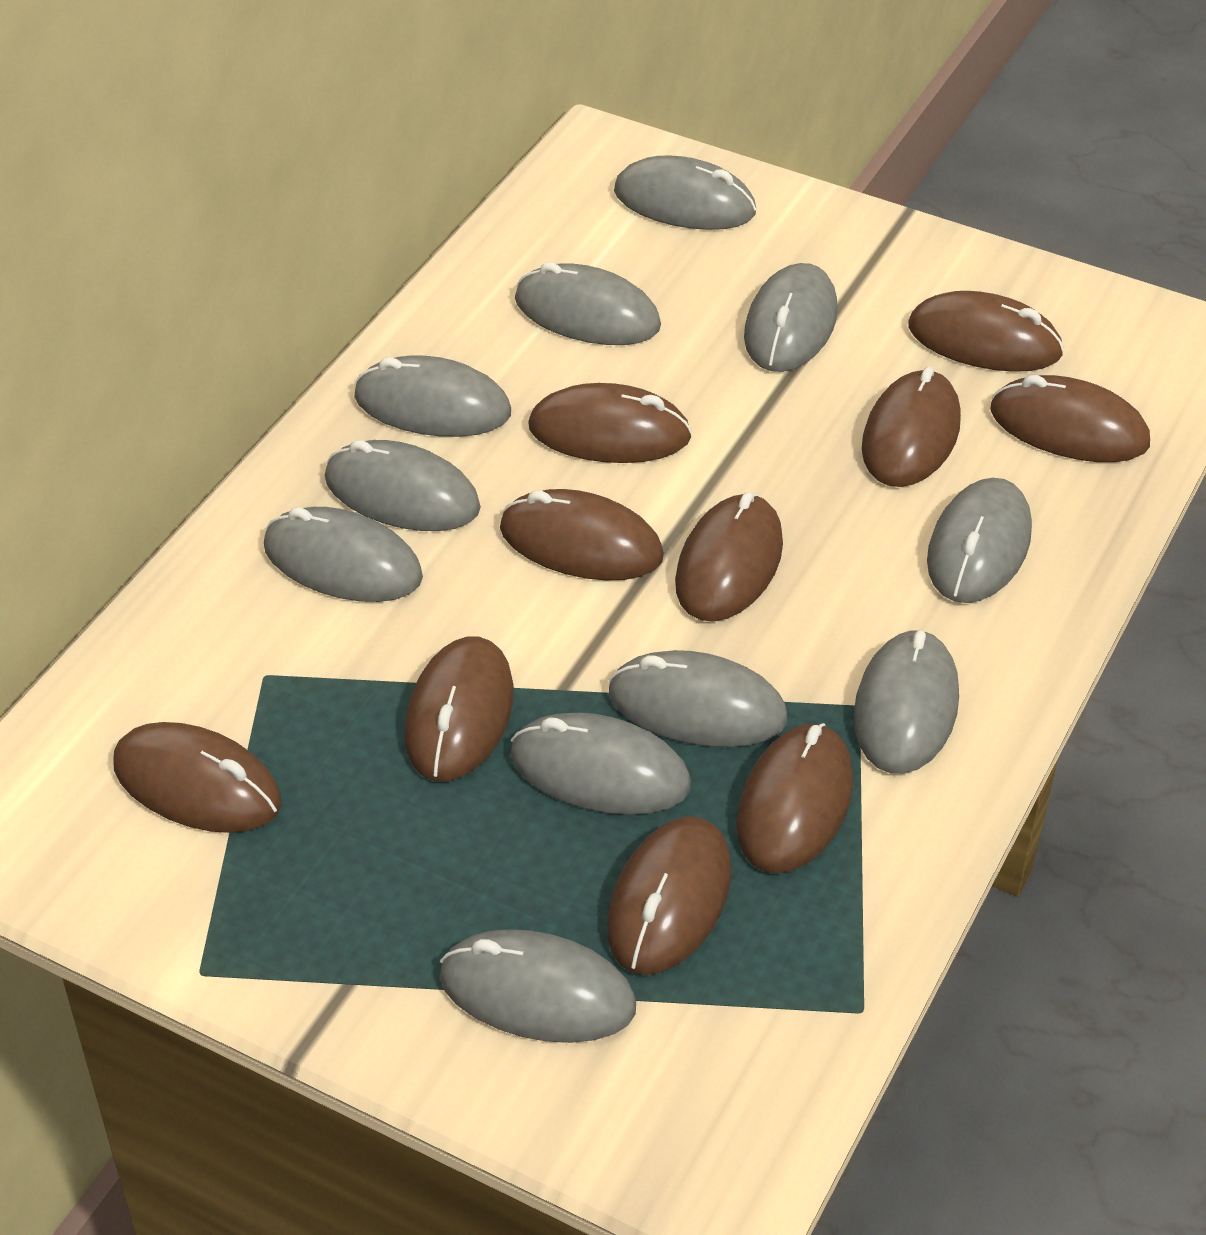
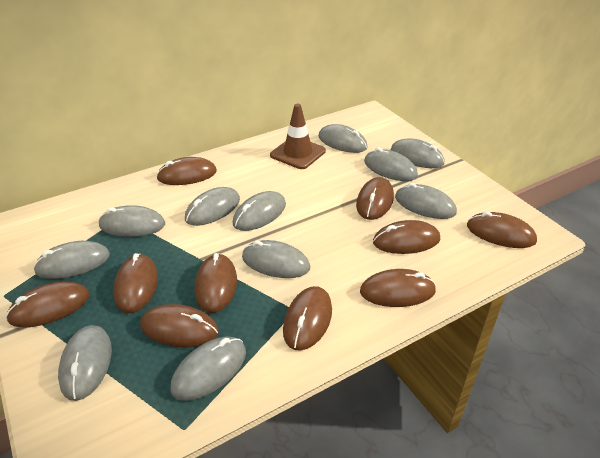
brown traffic cone: 0 -> 1

